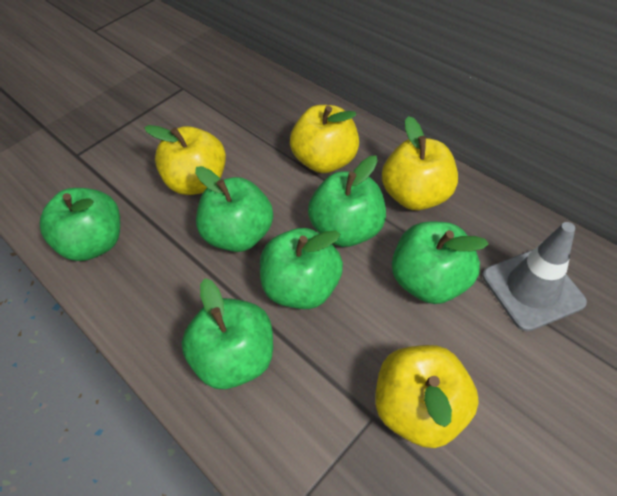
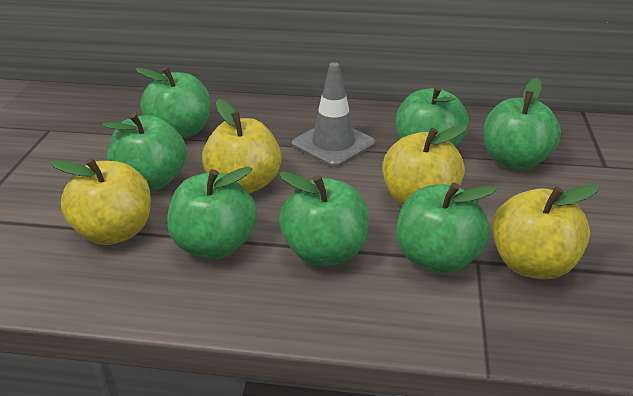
green apple: 6 -> 7

